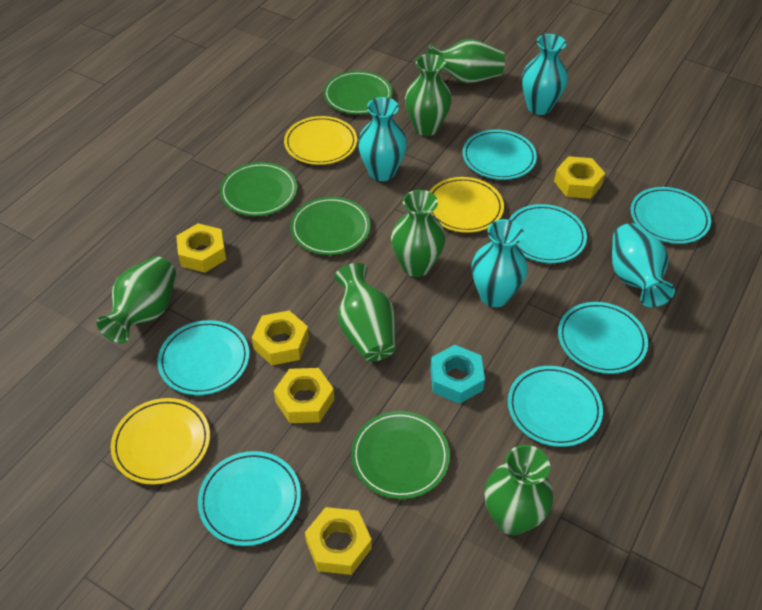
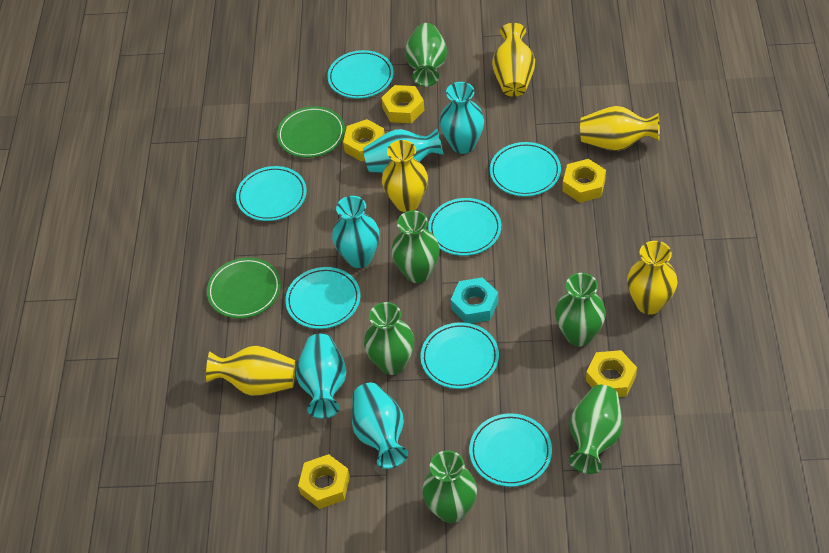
green plate: 4 -> 2
turquoise vase: 4 -> 5
yellow plate: 3 -> 0
yellow vase: 0 -> 5

